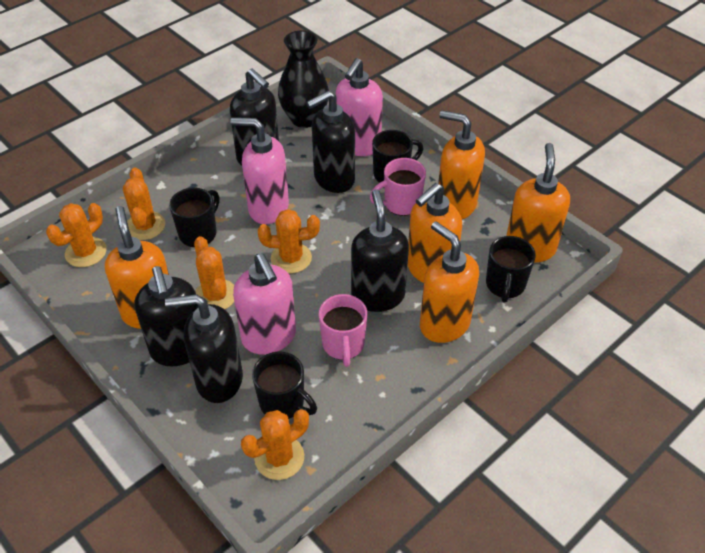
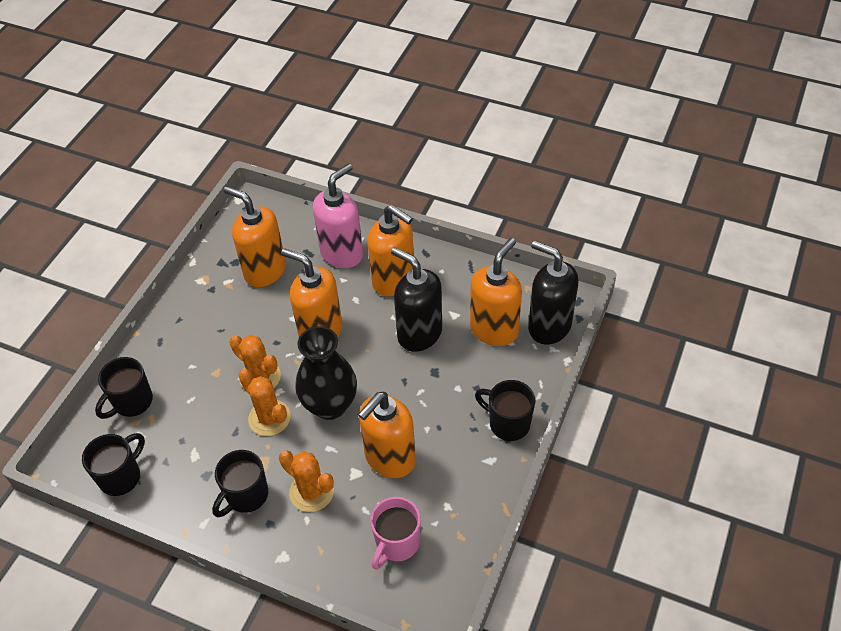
black soap dispenser: 5 -> 2
orange cactus: 5 -> 3
pink mug: 2 -> 1
pink soap dispenser: 3 -> 1

